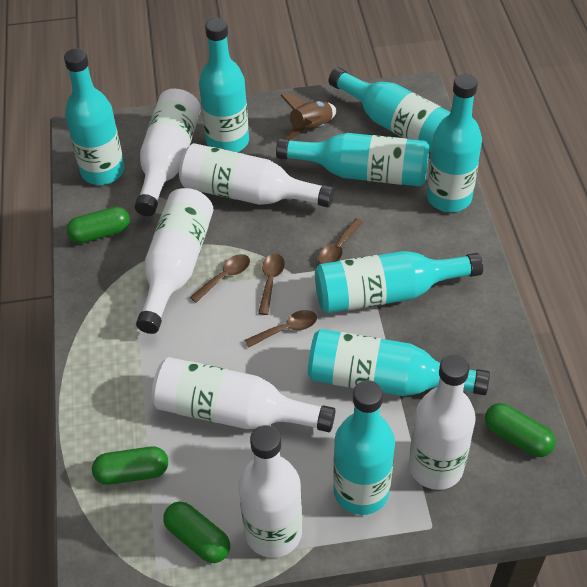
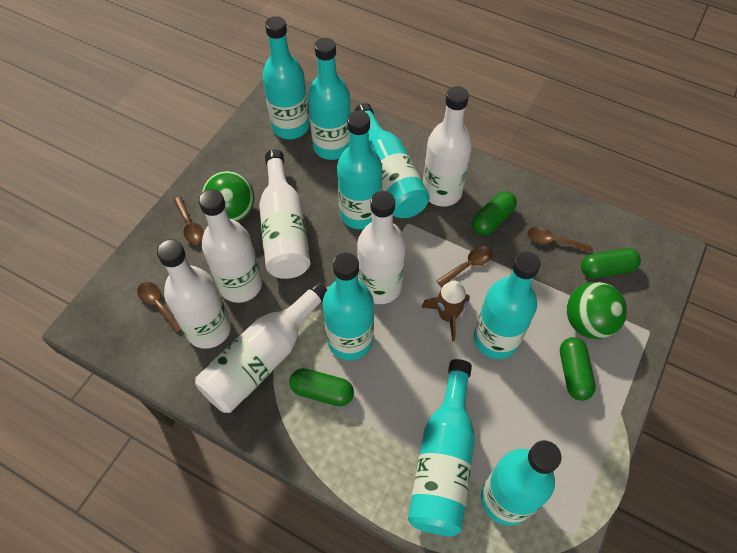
green ball: 0 -> 2

